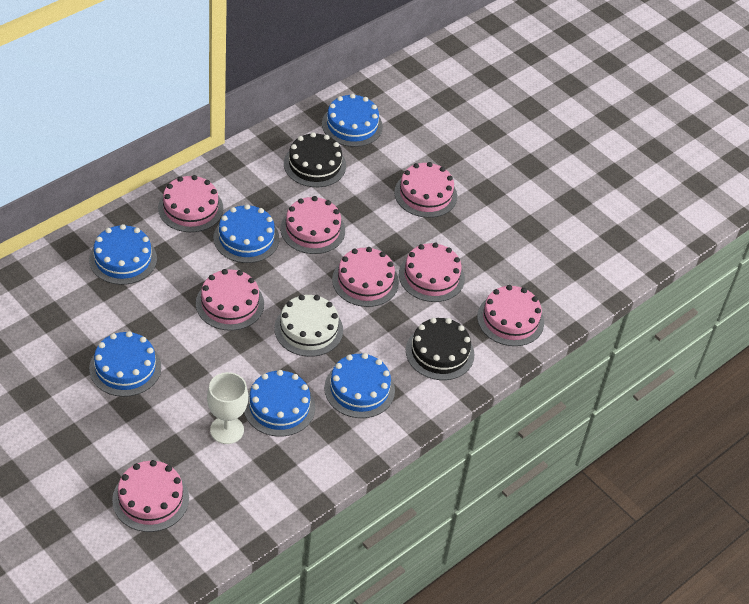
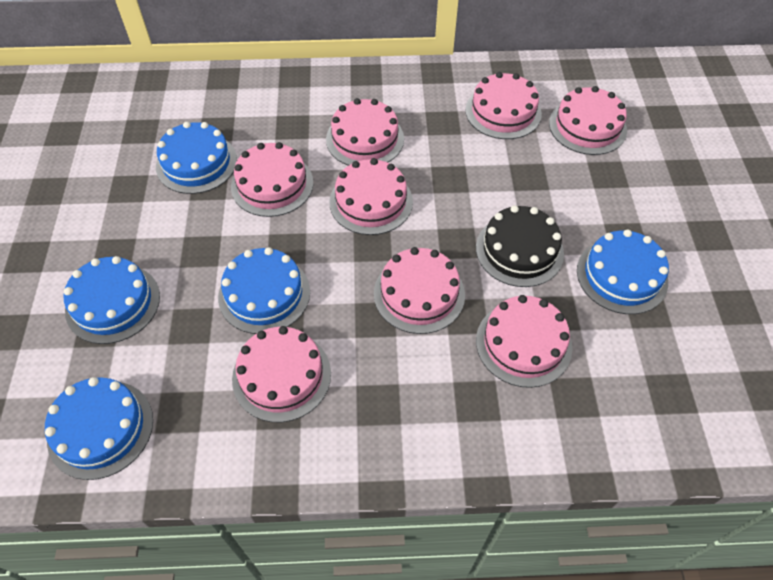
black cake: 2 -> 1
blue cake: 6 -> 5
white cake: 1 -> 0
white goblet: 1 -> 0

